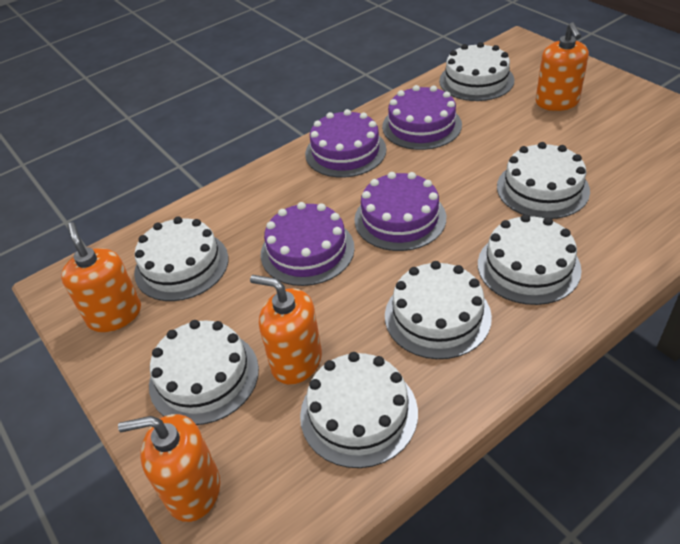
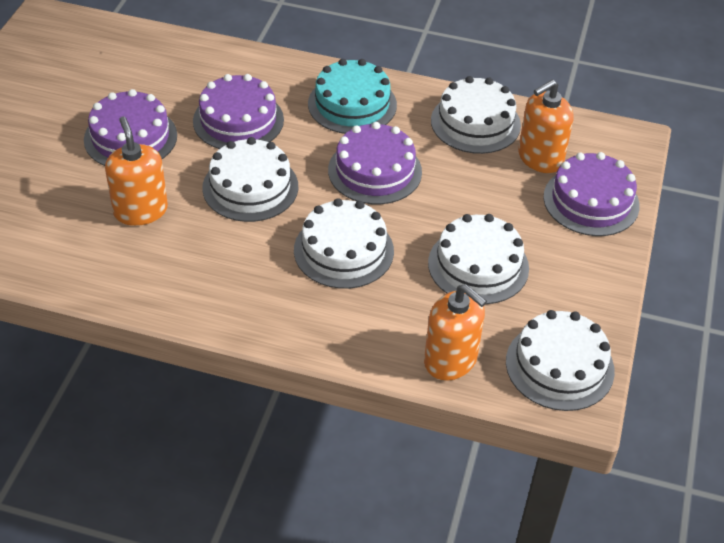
orange soap dispenser: 4 -> 3
turquoise cake: 0 -> 1
white cake: 7 -> 5

